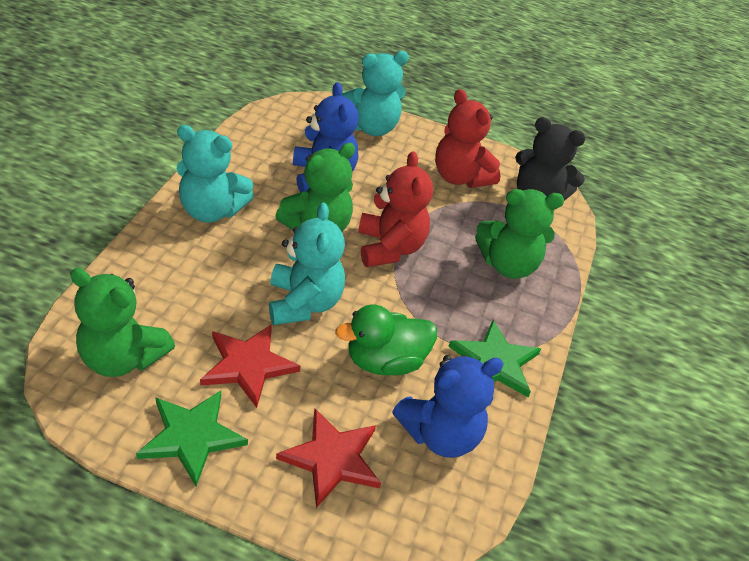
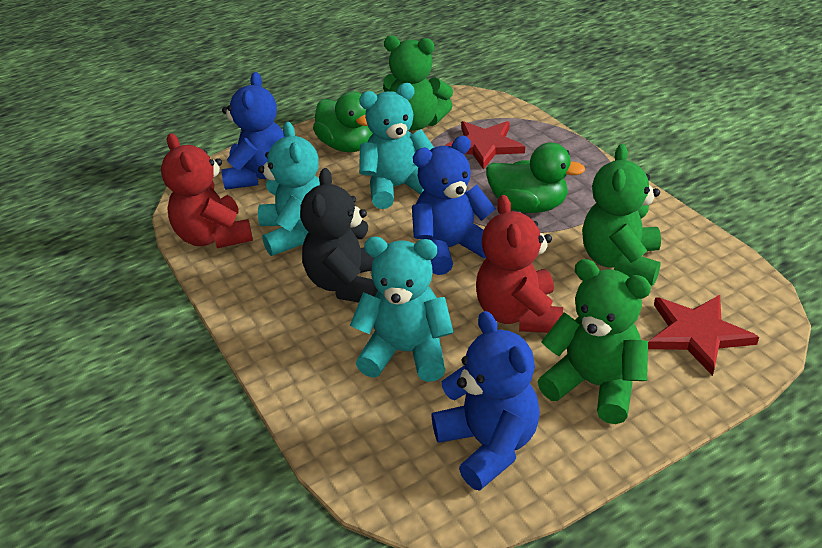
blue teddy bear: 2 -> 3
green duck: 1 -> 2
green star: 2 -> 0

